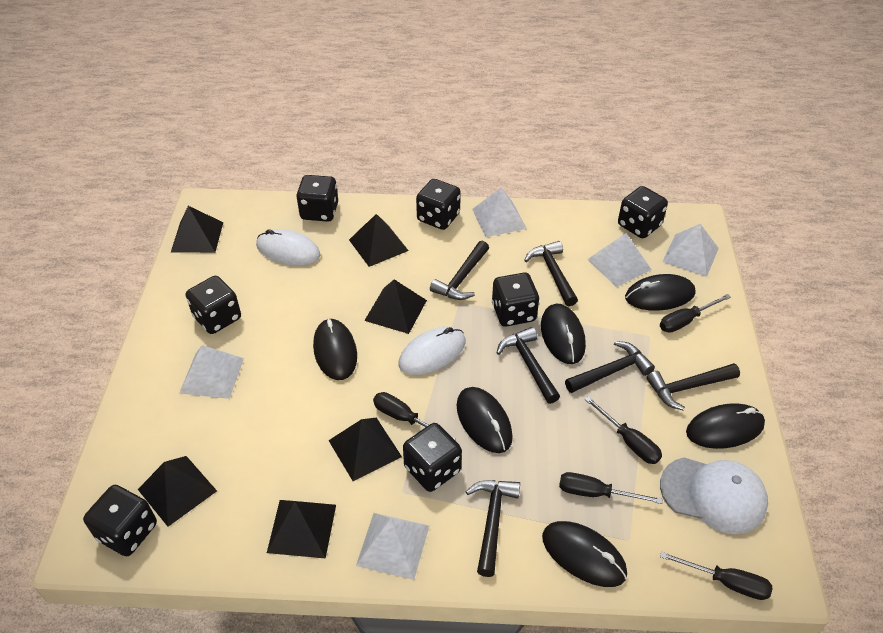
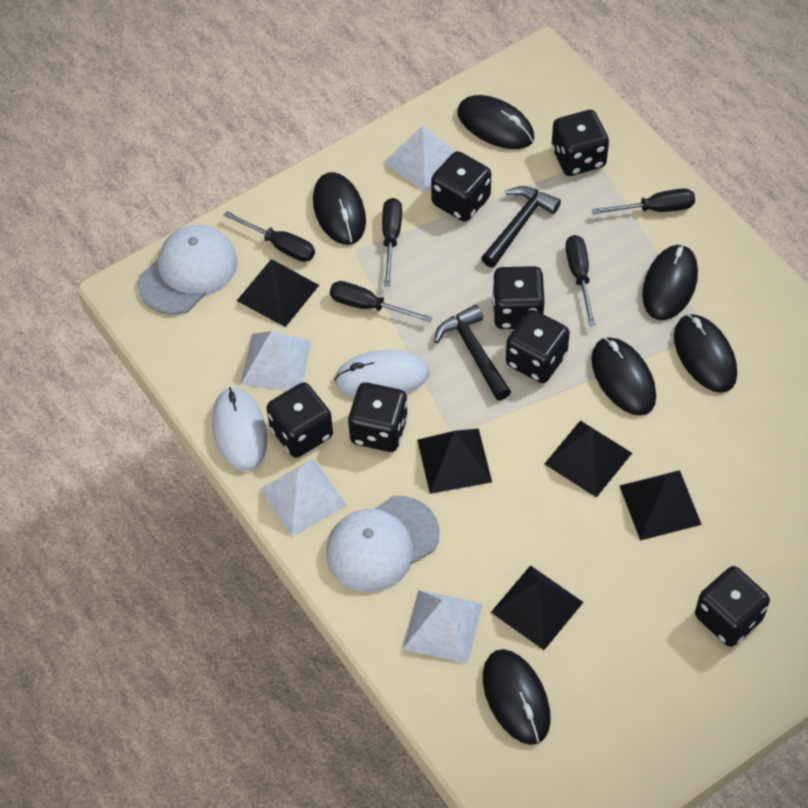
black hammer: 6 -> 2
black pyramid: 6 -> 5
white cap: 1 -> 2
white pyramid: 5 -> 4

